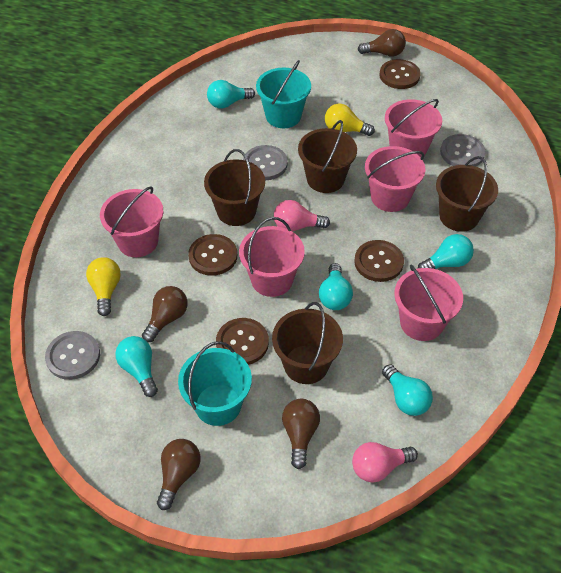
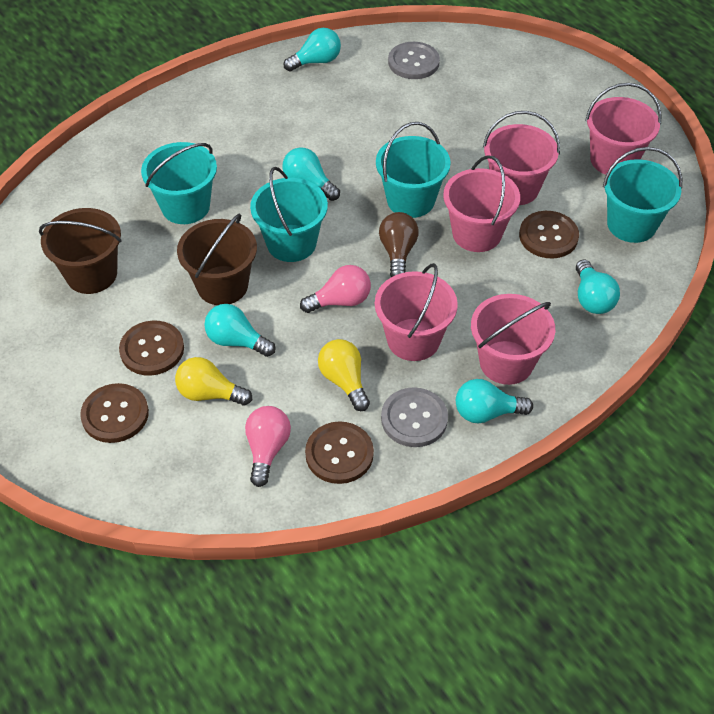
brown bucket: 4 -> 2
brown light bulb: 4 -> 1
grey button: 3 -> 2
turquoise bucket: 2 -> 4

